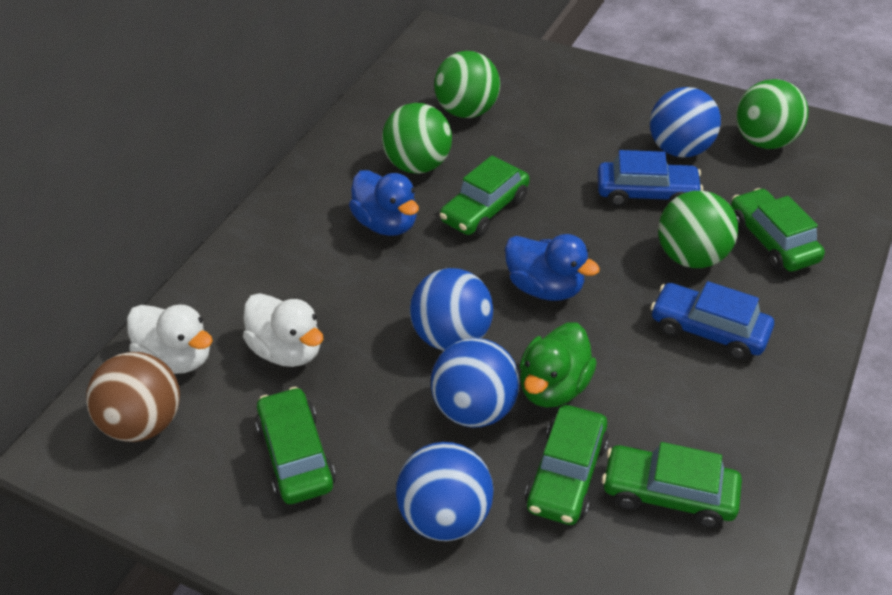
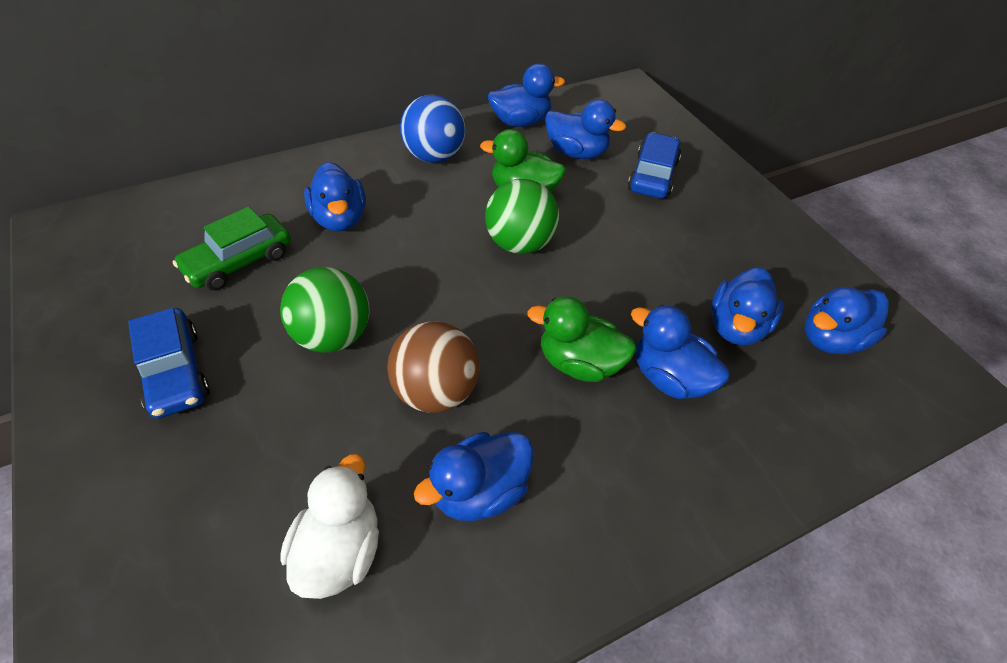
blue ball: 4 -> 1
blue duck: 2 -> 7
green ball: 4 -> 2
green car: 5 -> 1
green duck: 1 -> 2
white duck: 2 -> 1

